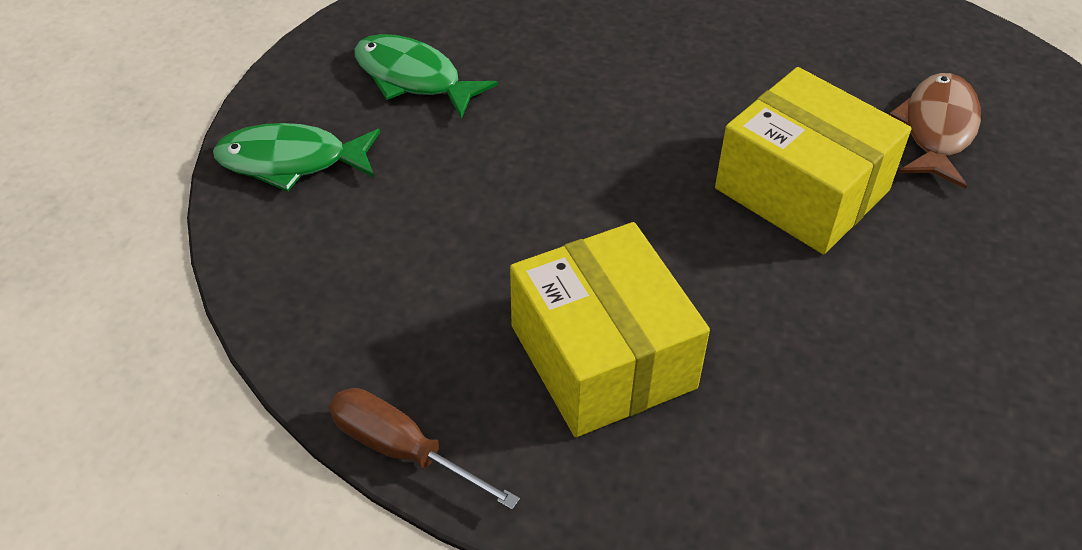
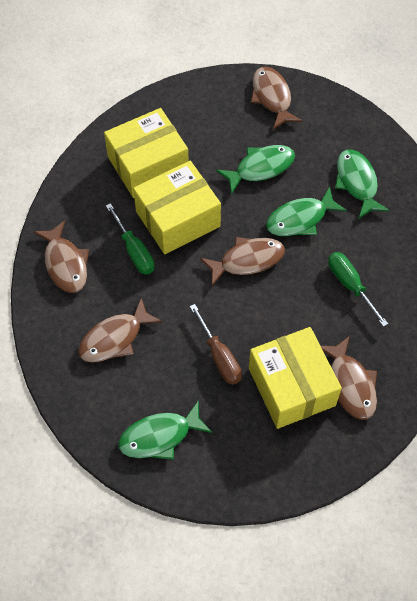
brown fish: 1 -> 5
green fish: 2 -> 4
green screwdriver: 0 -> 2
yellow box: 2 -> 3

